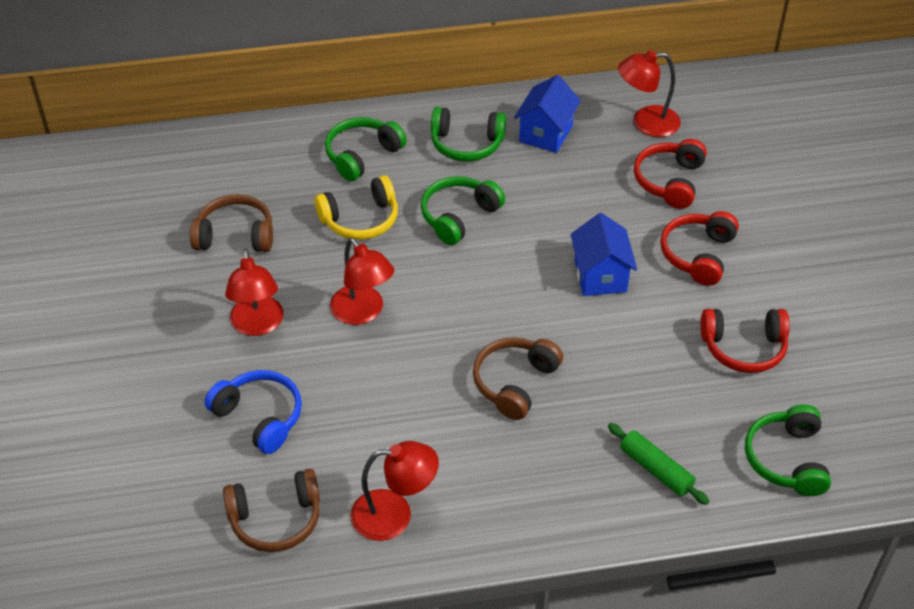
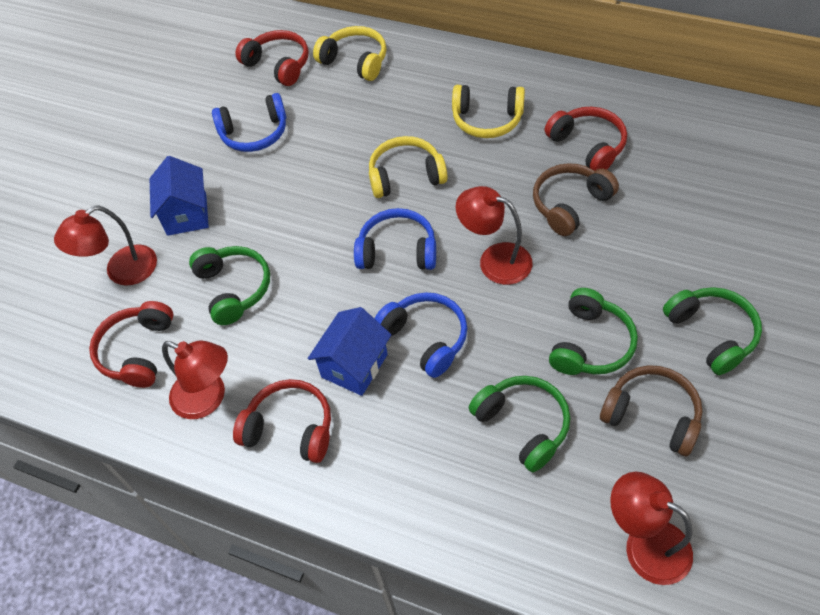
blue headphones: 1 -> 3
brown headphones: 3 -> 2
green rolling pin: 1 -> 0
red headphones: 3 -> 4
yellow headphones: 1 -> 3

